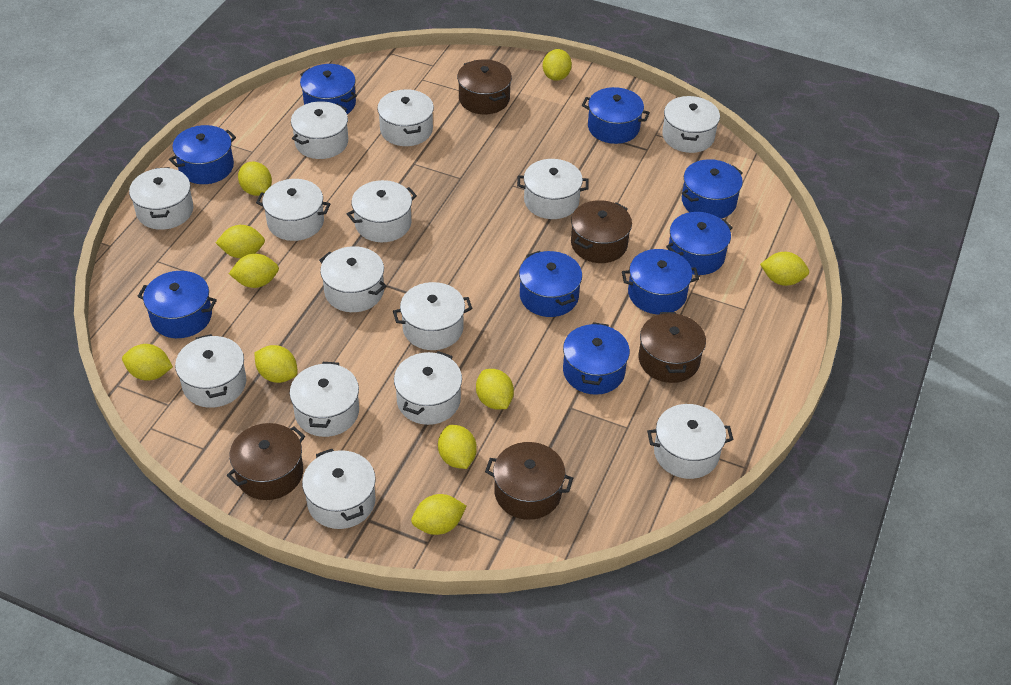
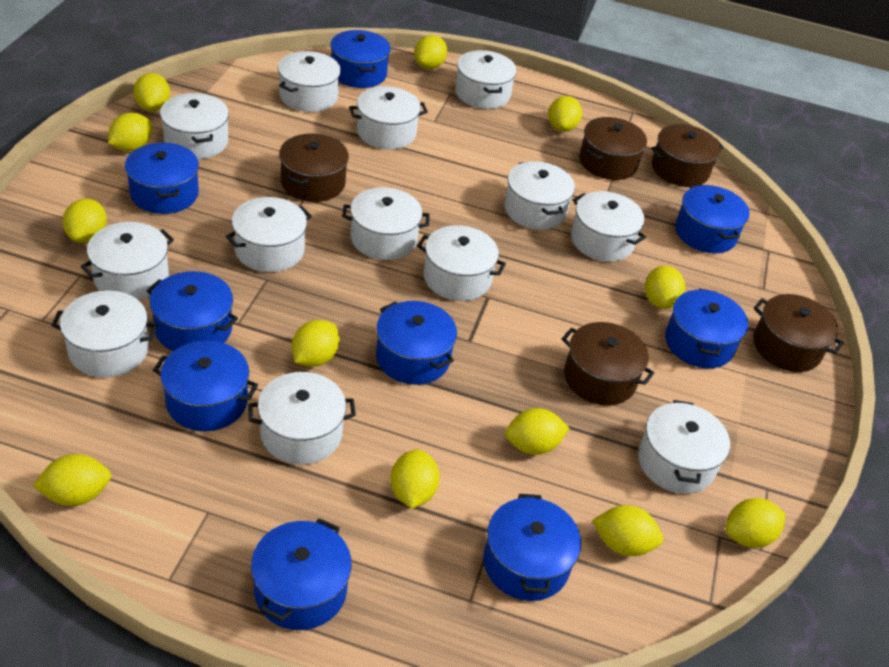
white pot: 14 -> 13
yellow lemon: 10 -> 12

